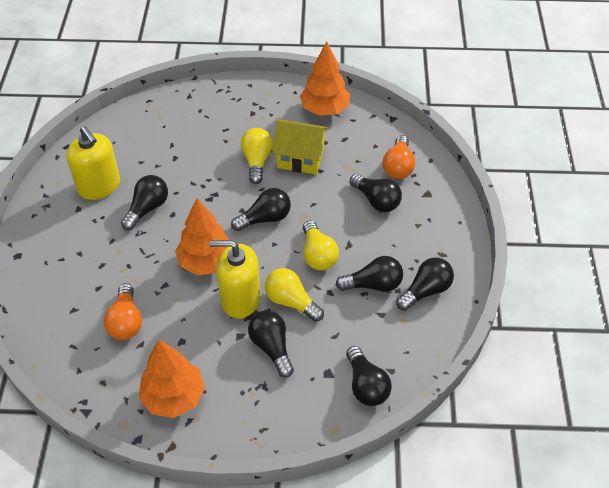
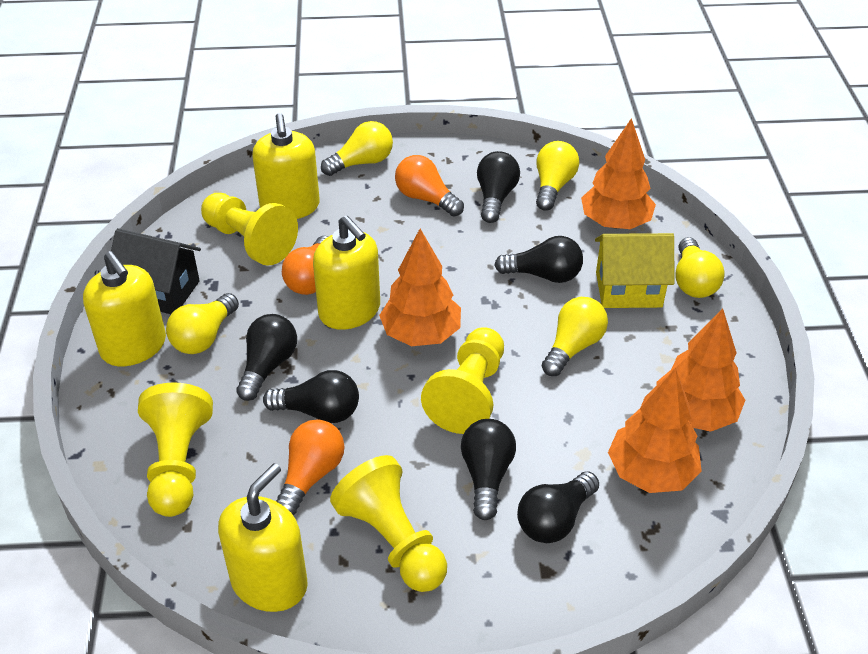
black house: 0 -> 1
black light bulb: 7 -> 6
orange light bulb: 2 -> 3
orange tree: 3 -> 4
yellow light bulb: 3 -> 5
yellow pawn: 0 -> 4
yellow soap dispenser: 2 -> 4

